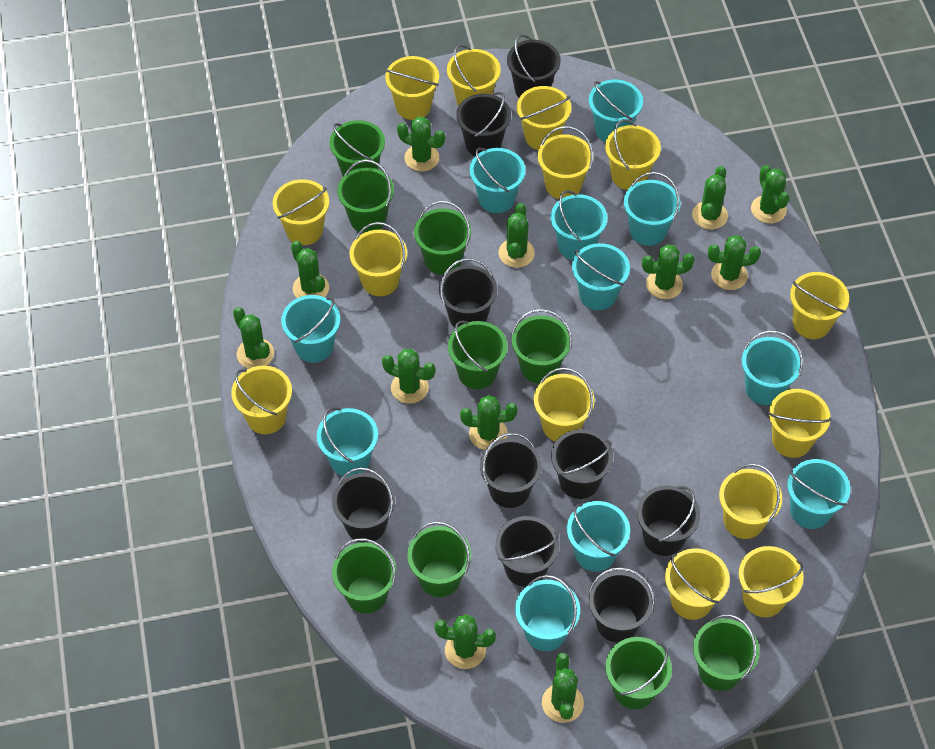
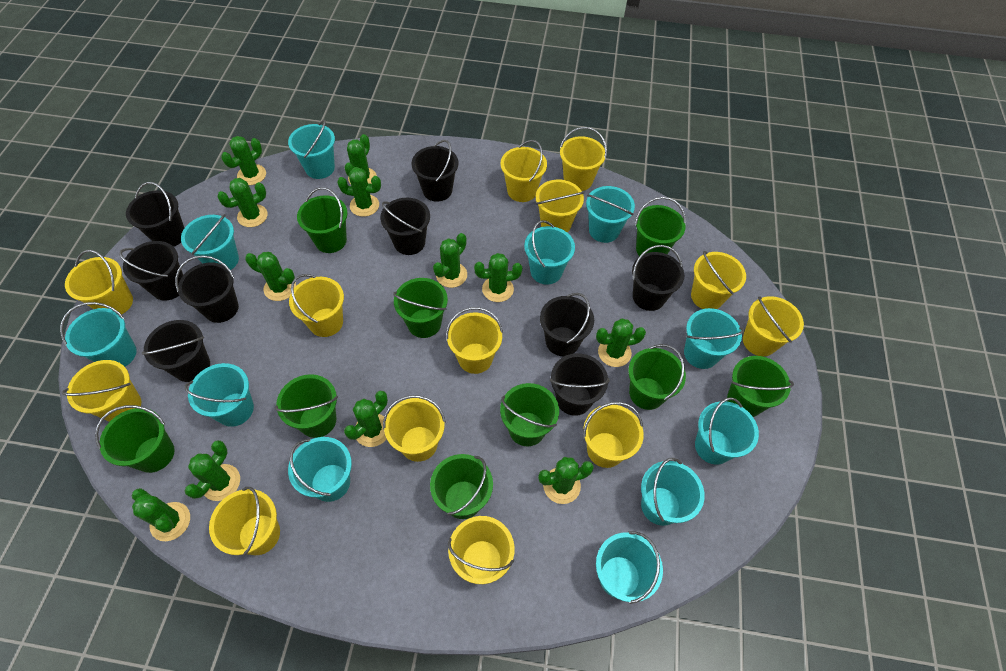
yellow bucket: 14 -> 13

